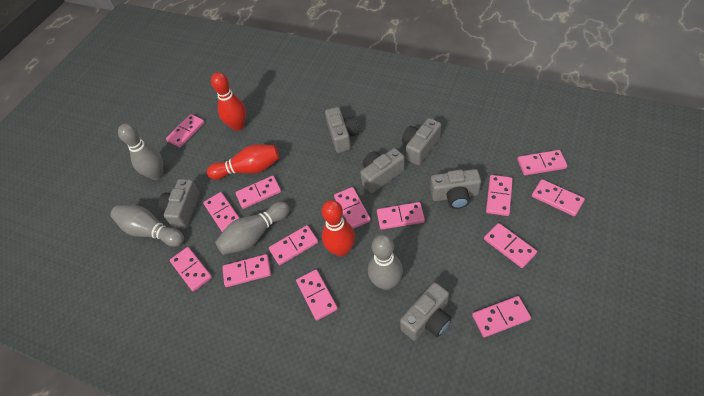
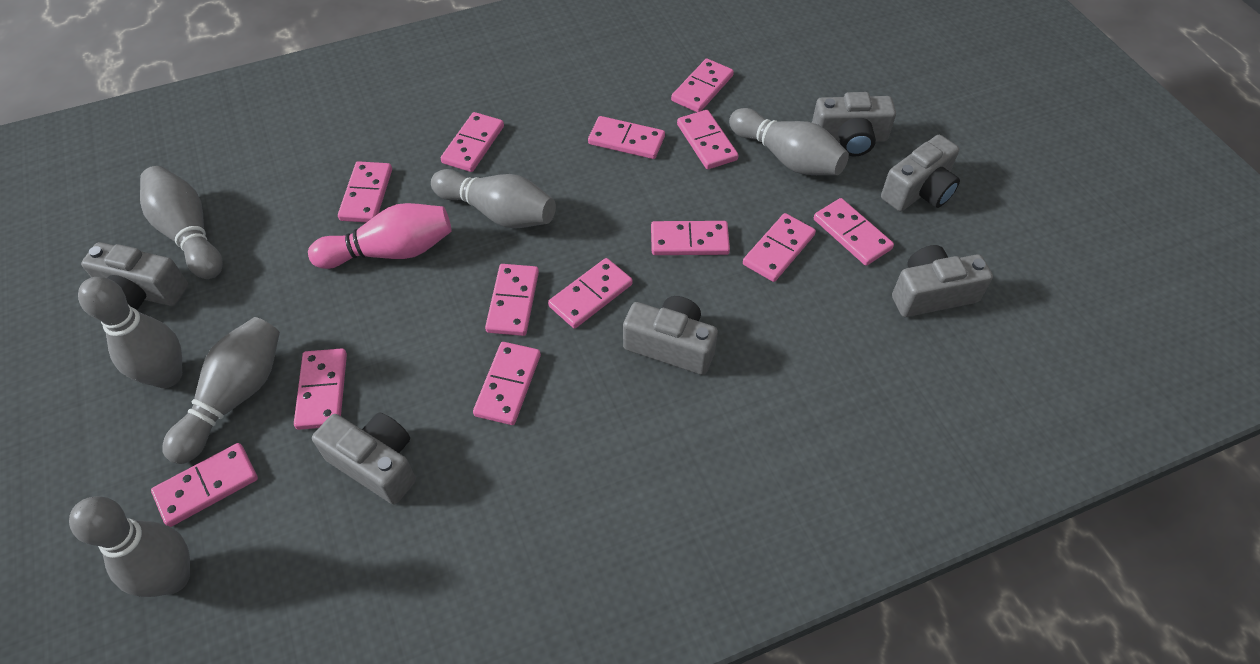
grey bowling pin: 4 -> 6
pink bowling pin: 0 -> 1
pink domino: 14 -> 13
red bowling pin: 3 -> 0

